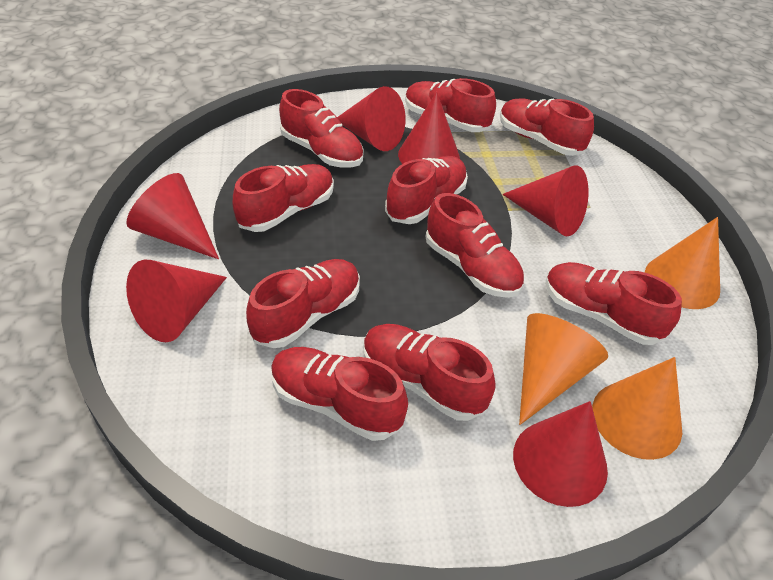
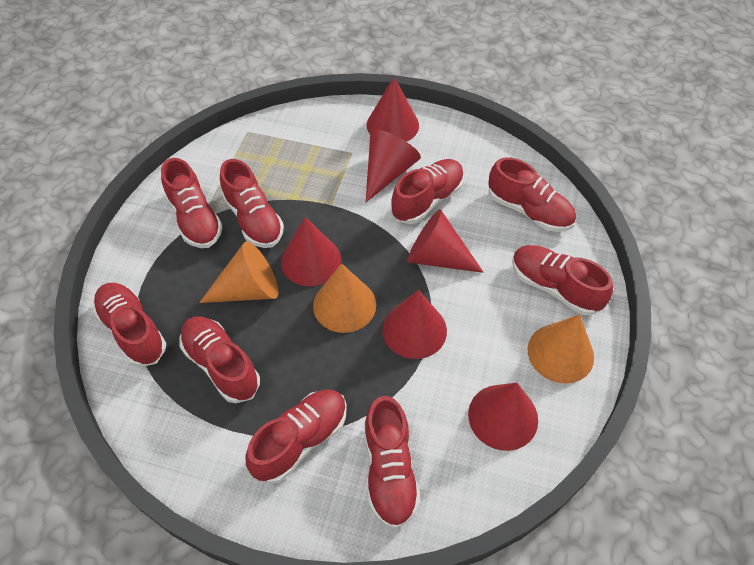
red shoe: 10 -> 9

